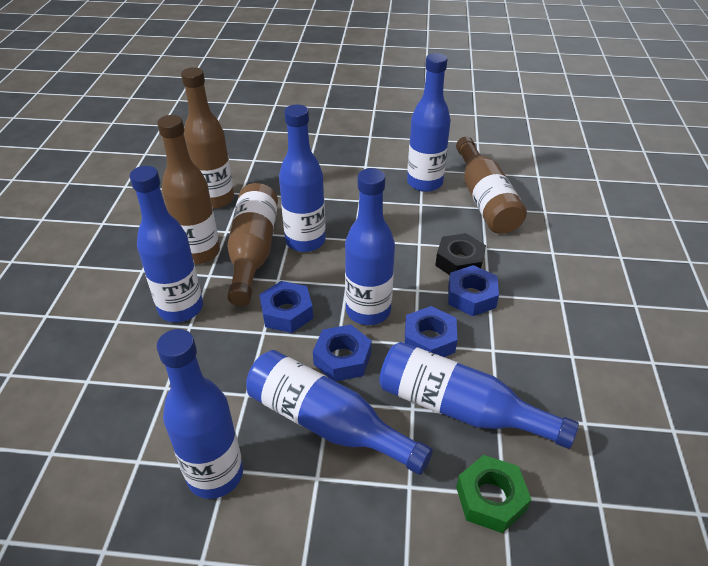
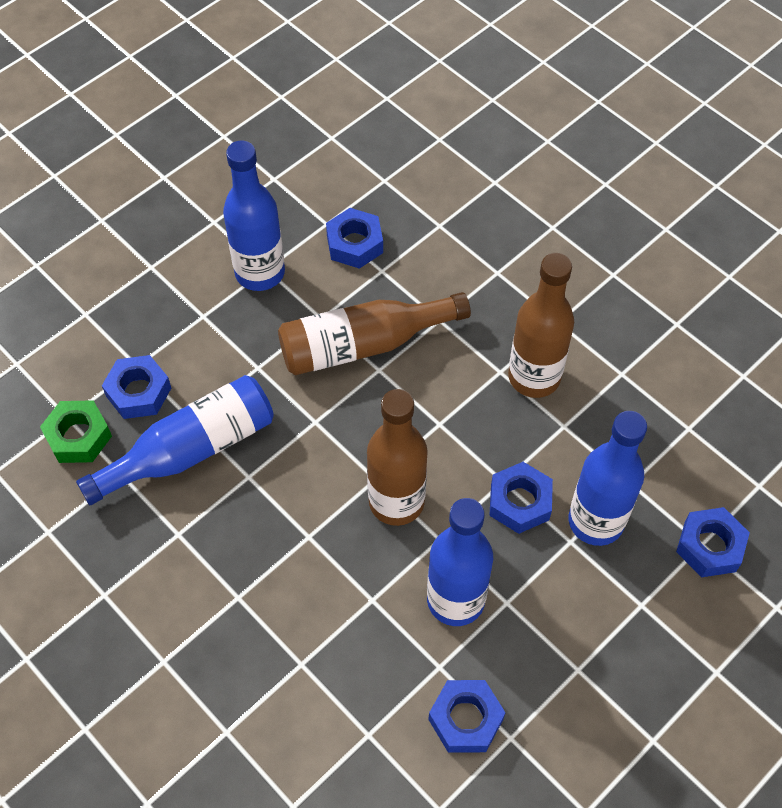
black nut: 1 -> 0
blue bottle: 7 -> 4
blue nut: 4 -> 5
brown bottle: 4 -> 3

